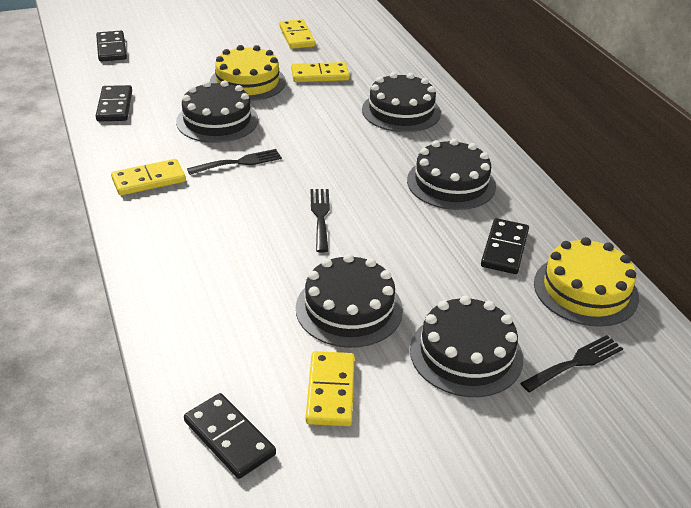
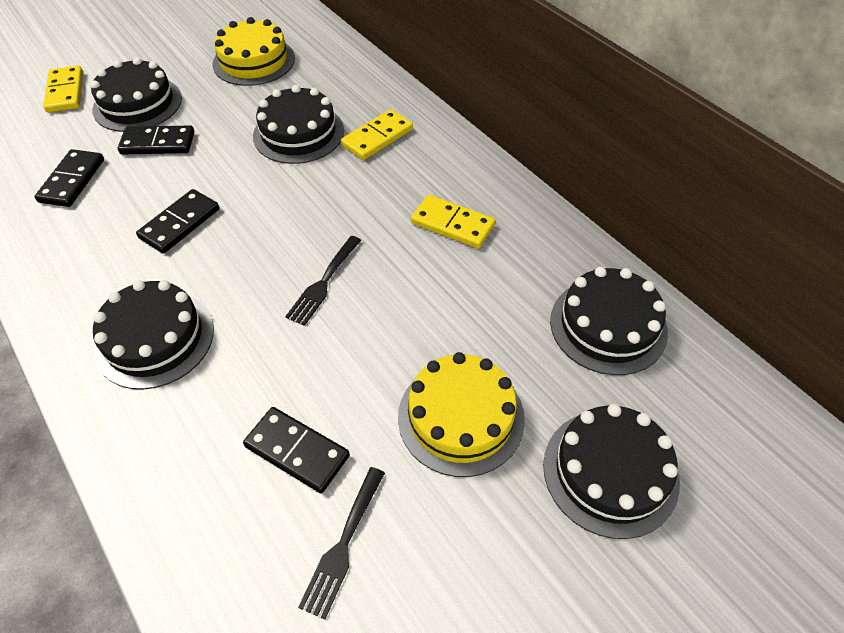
black fork: 3 -> 2
yellow domino: 4 -> 3

